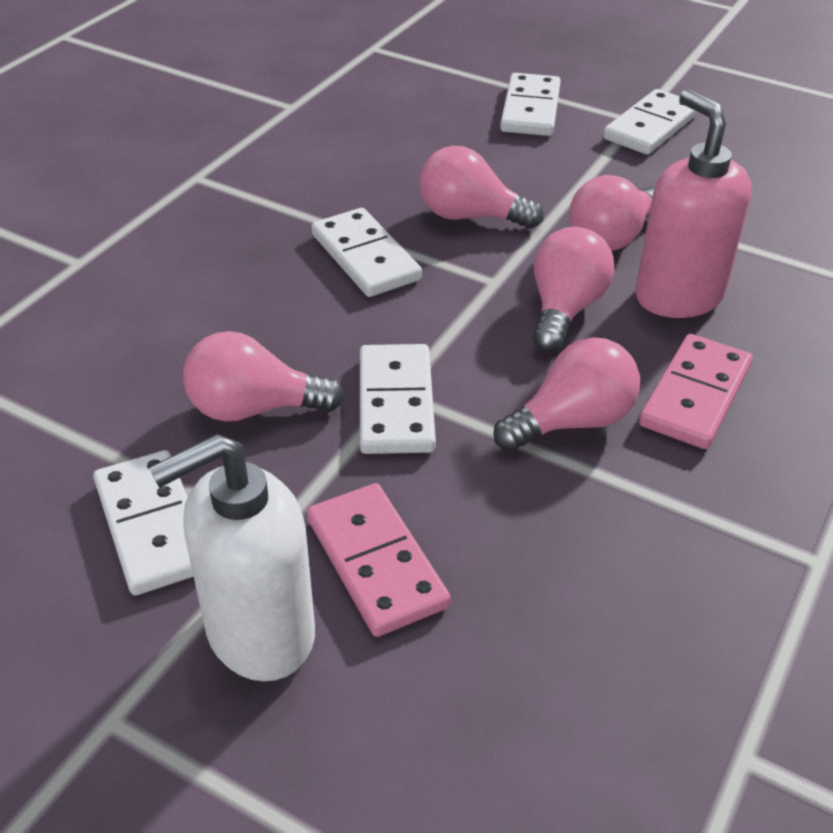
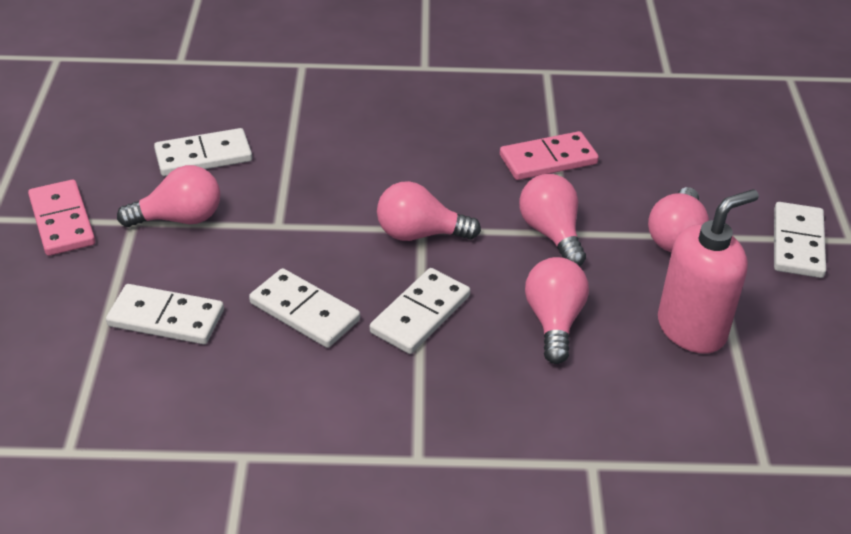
white soap dispenser: 1 -> 0

